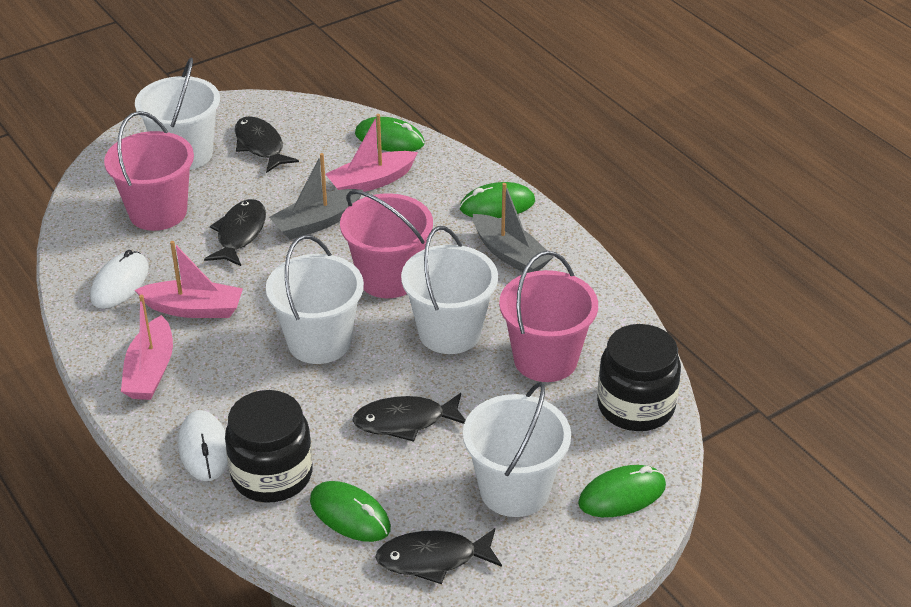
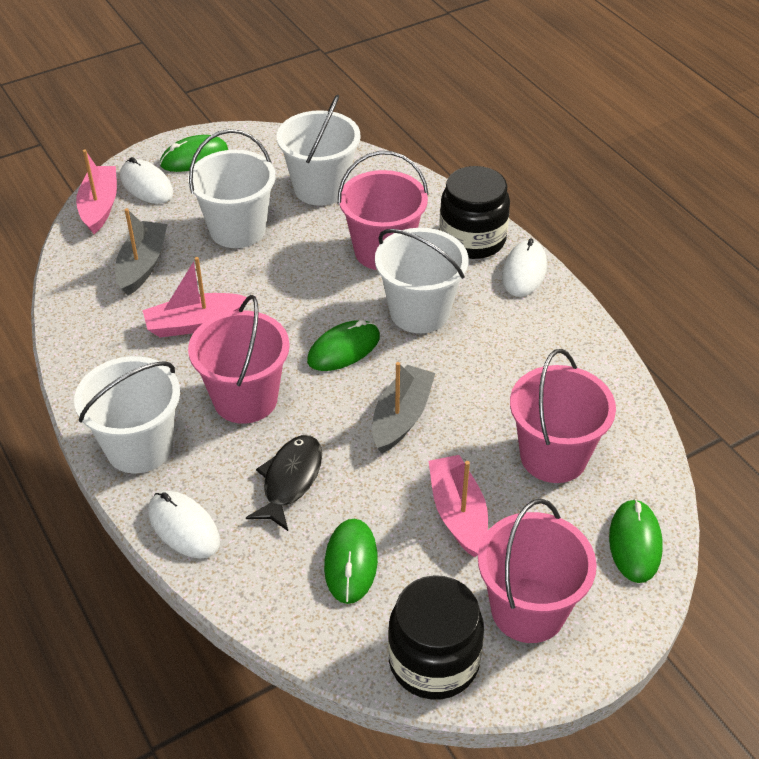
black fish: 4 -> 1
pink bucket: 3 -> 4
white mouse: 2 -> 3

